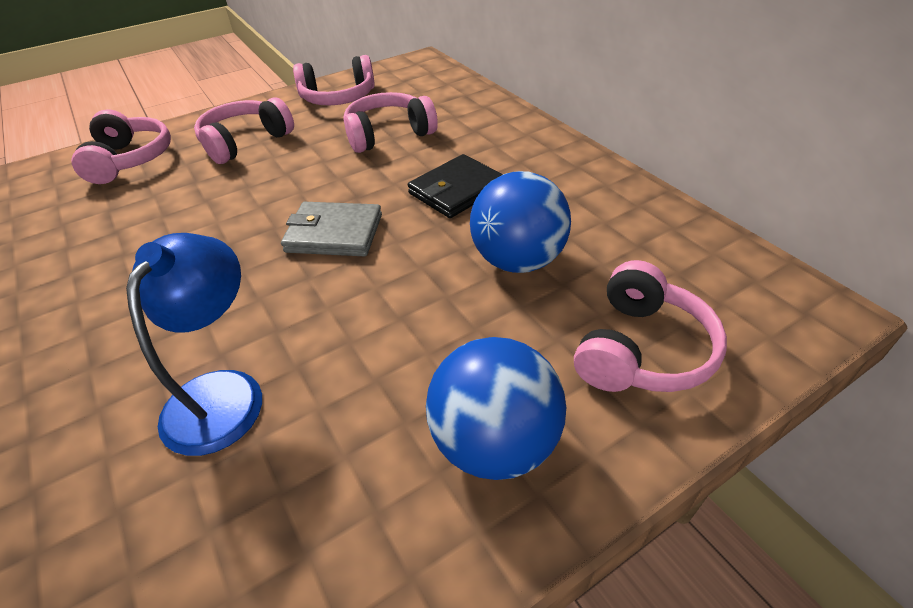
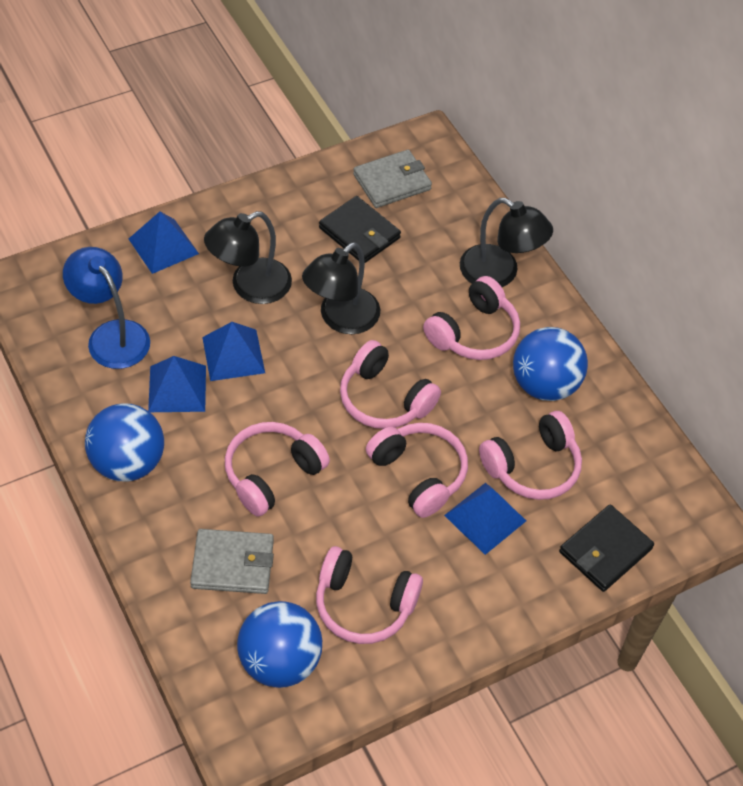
black lamp: 0 -> 3
black wallet: 1 -> 2
blue ball: 2 -> 3
blue pyramid: 0 -> 4
grey wallet: 1 -> 2
pink headphones: 5 -> 6

